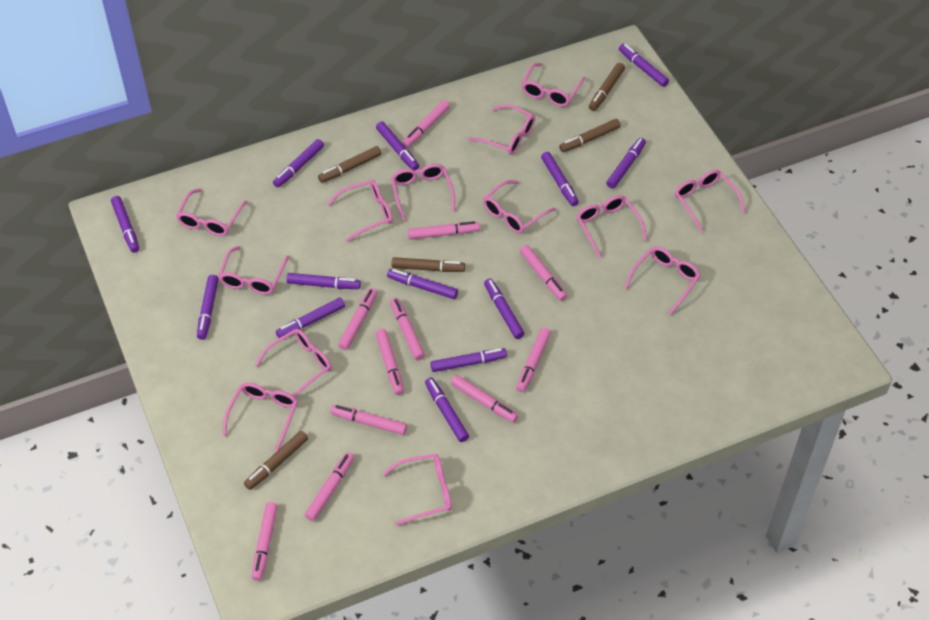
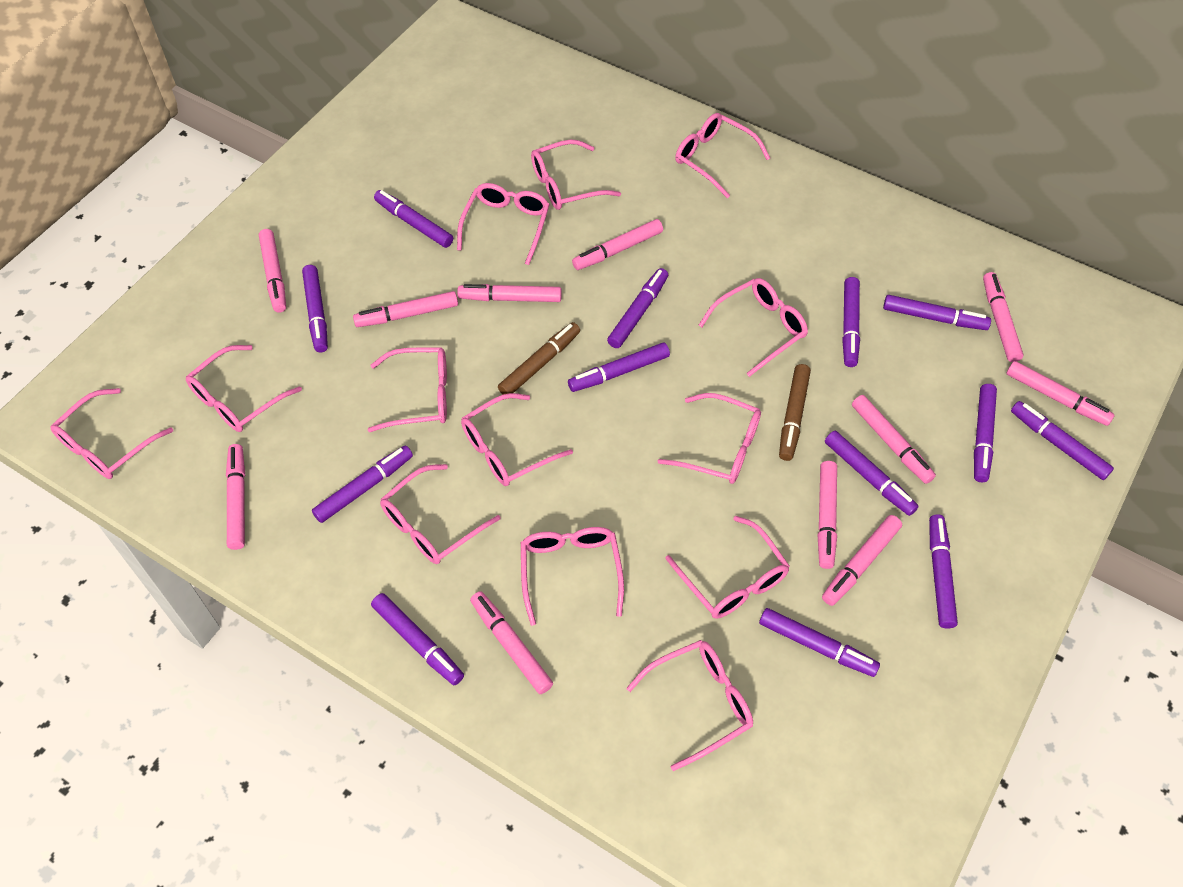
brown marker: 5 -> 2

